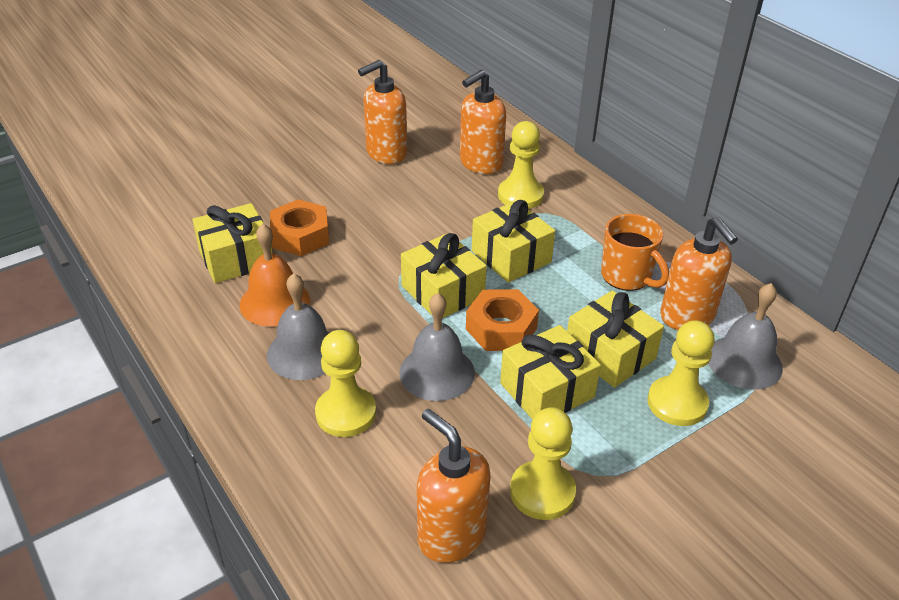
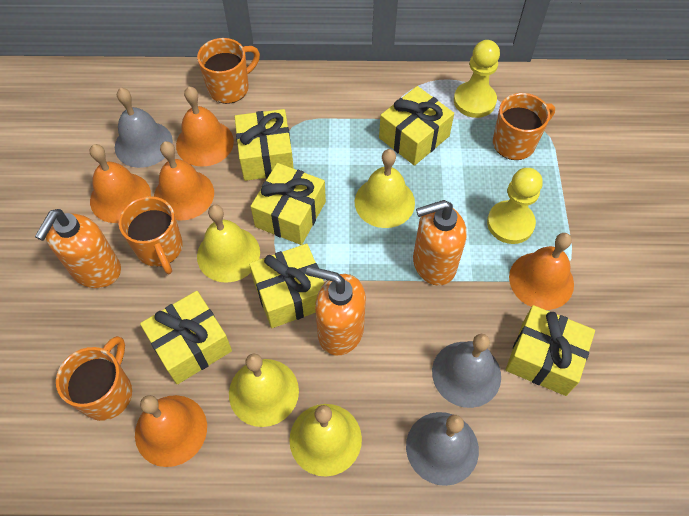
orange bell: 1 -> 5
orange mug: 1 -> 4
orange nut: 2 -> 0
orange soap dispenser: 4 -> 3
yellow bell: 0 -> 4
yellow gift: 5 -> 6
yellow pawn: 4 -> 2

